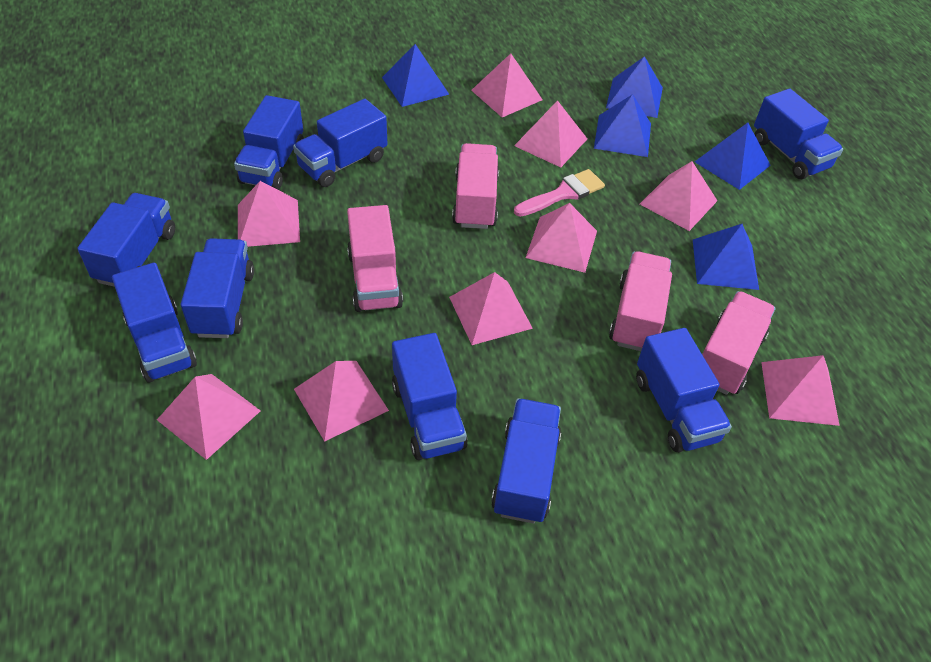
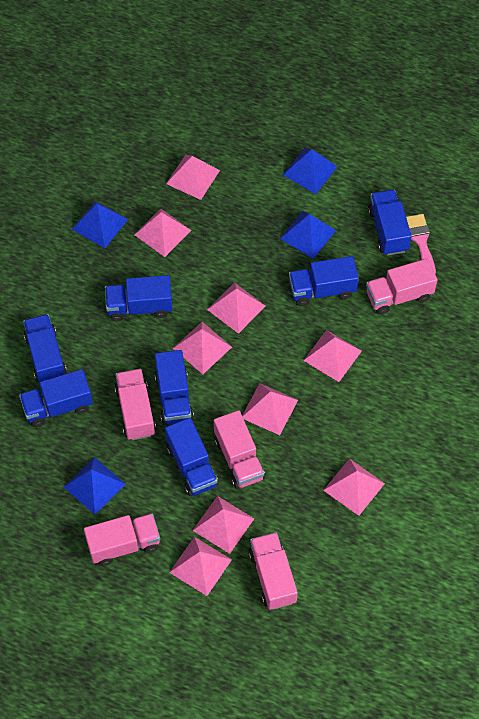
blue pyramid: 5 -> 4
blue truck: 9 -> 7
pink truck: 4 -> 5

